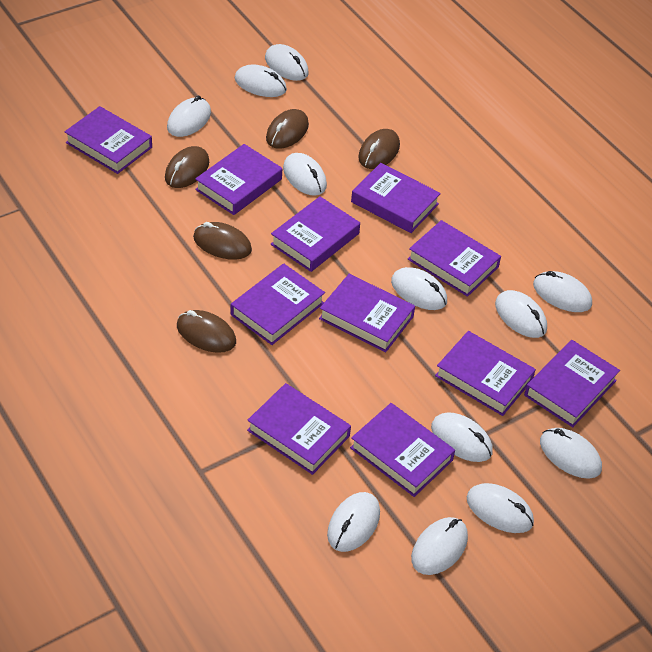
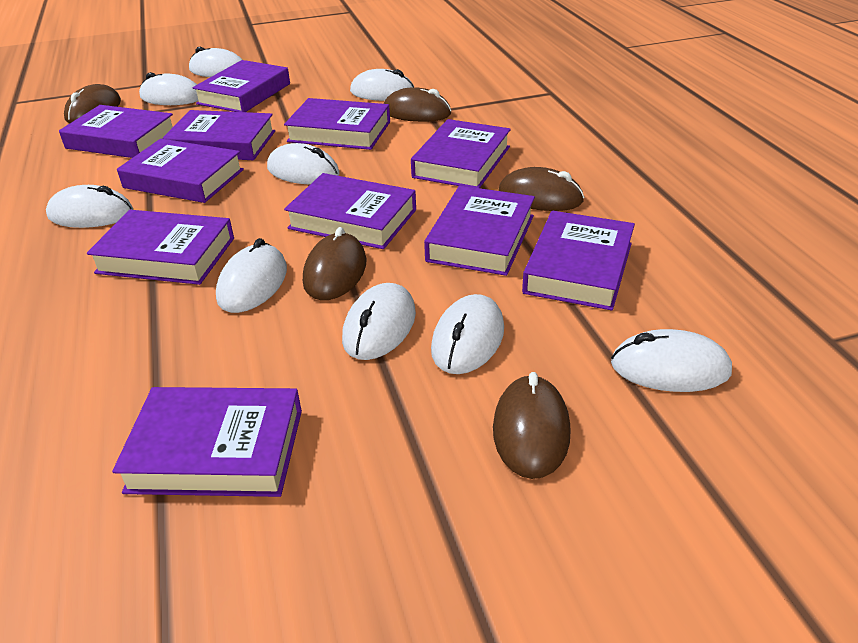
white mouse: 12 -> 9

